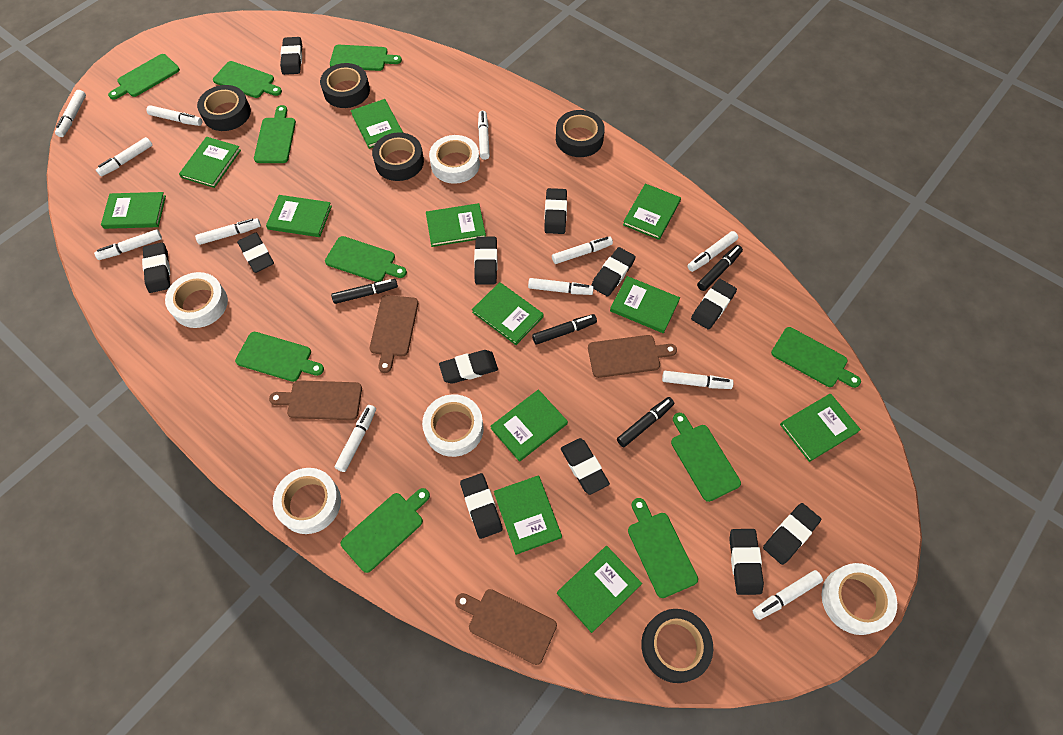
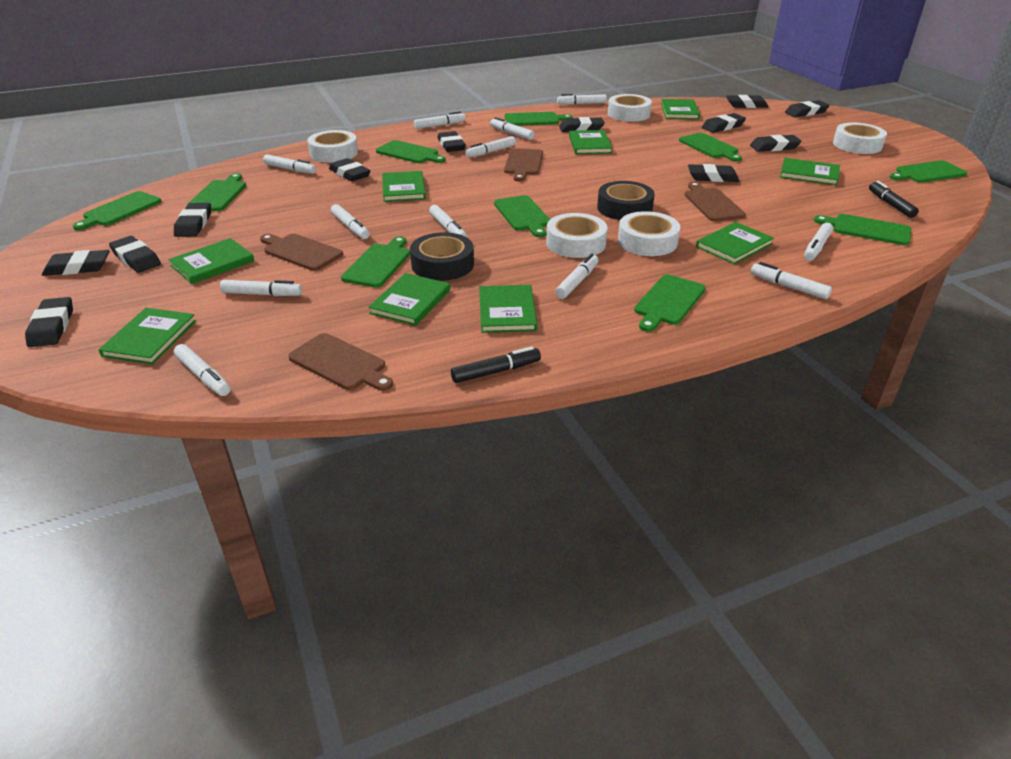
black marker: 4 -> 2
black tape: 5 -> 2
green book: 12 -> 9

